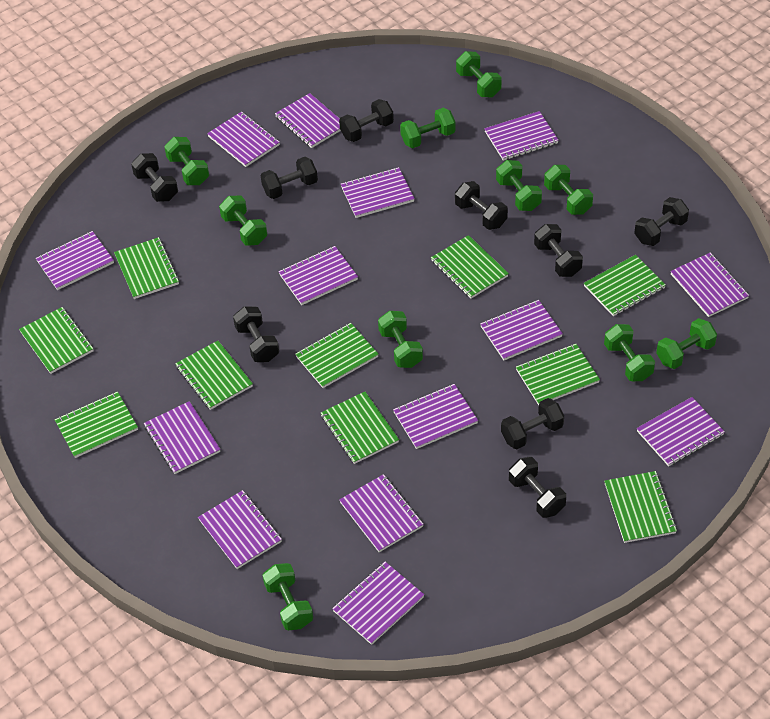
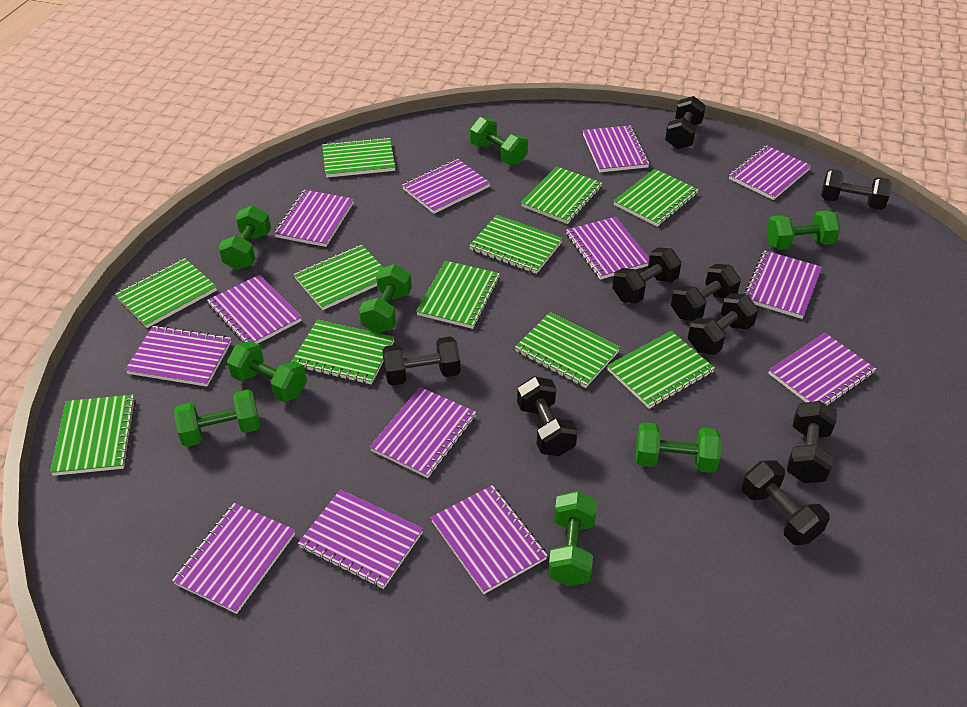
green dumbbell: 10 -> 8
green notebook: 10 -> 11
purple notebook: 14 -> 13

